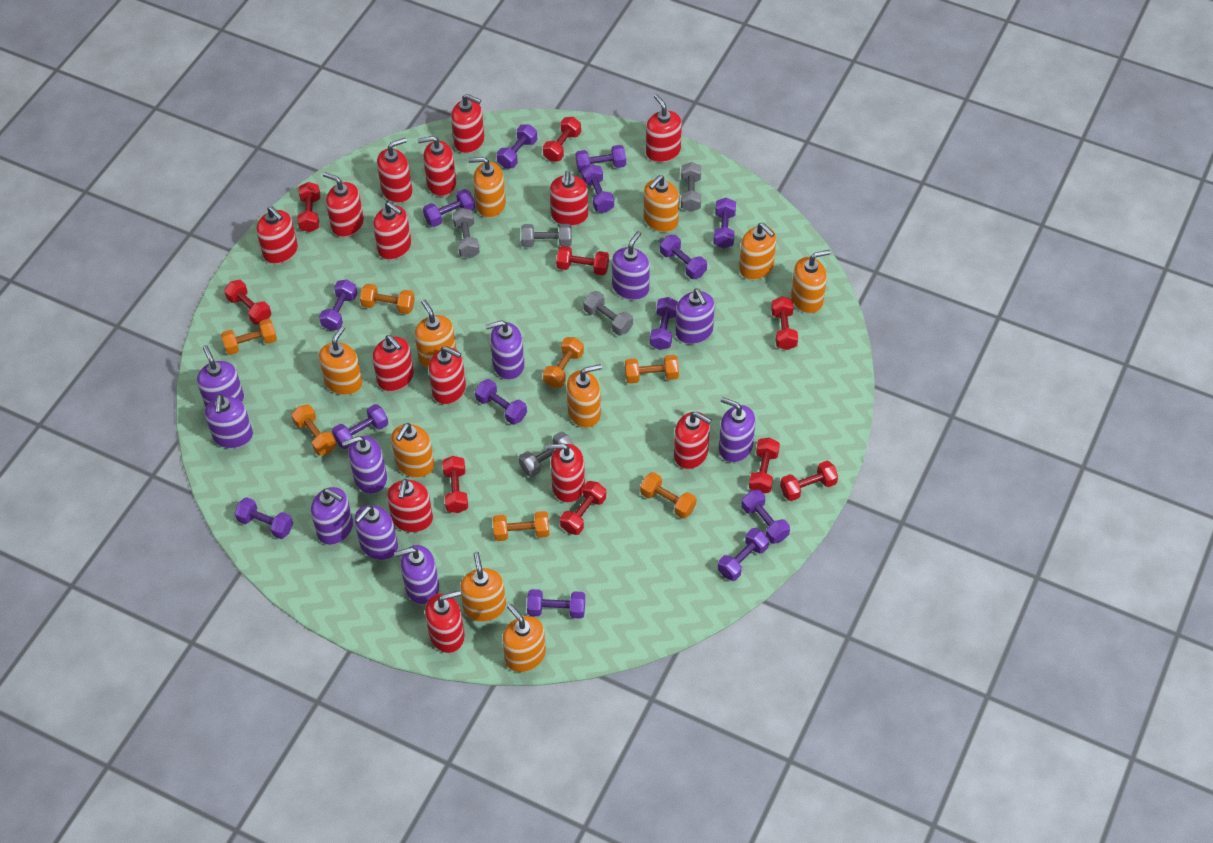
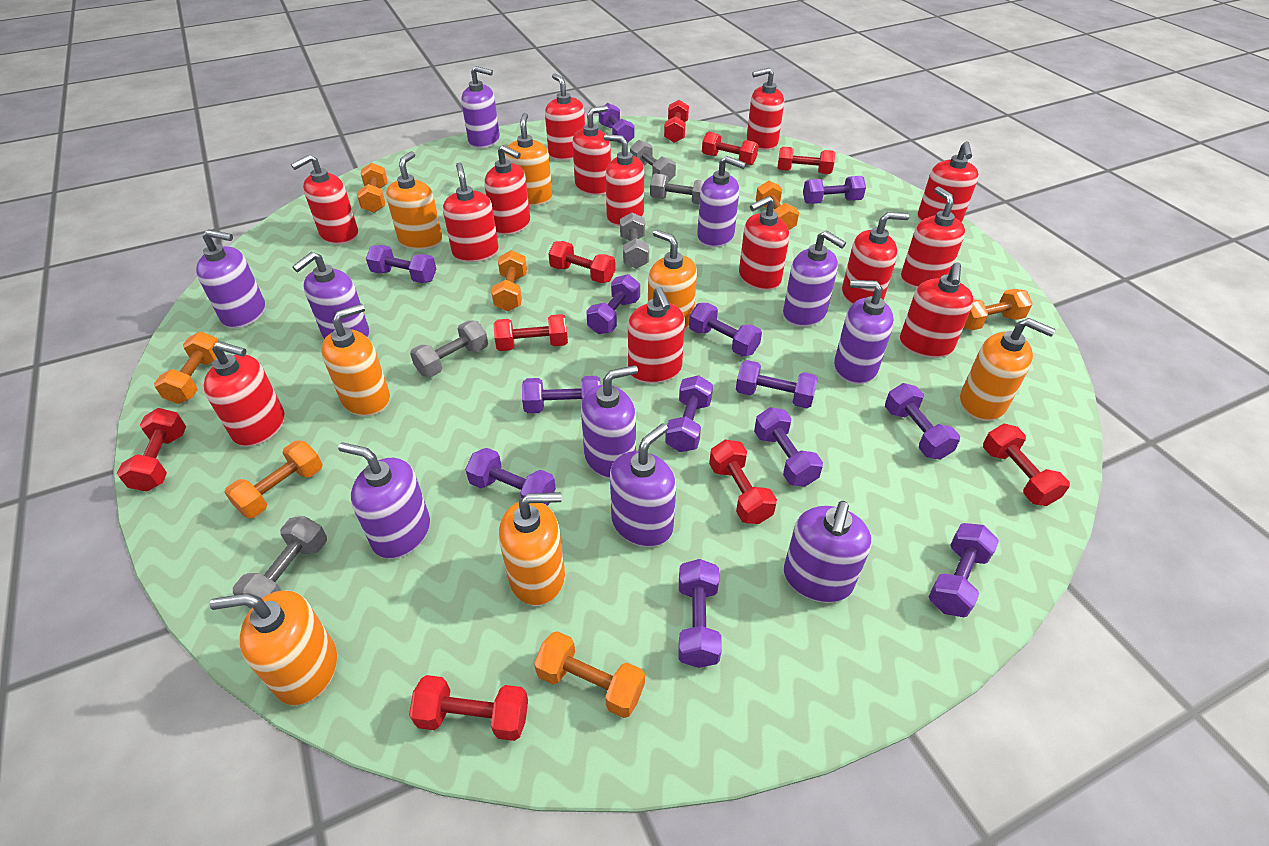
orange soap dispenser: 10 -> 7
purple dumbbell: 14 -> 13

